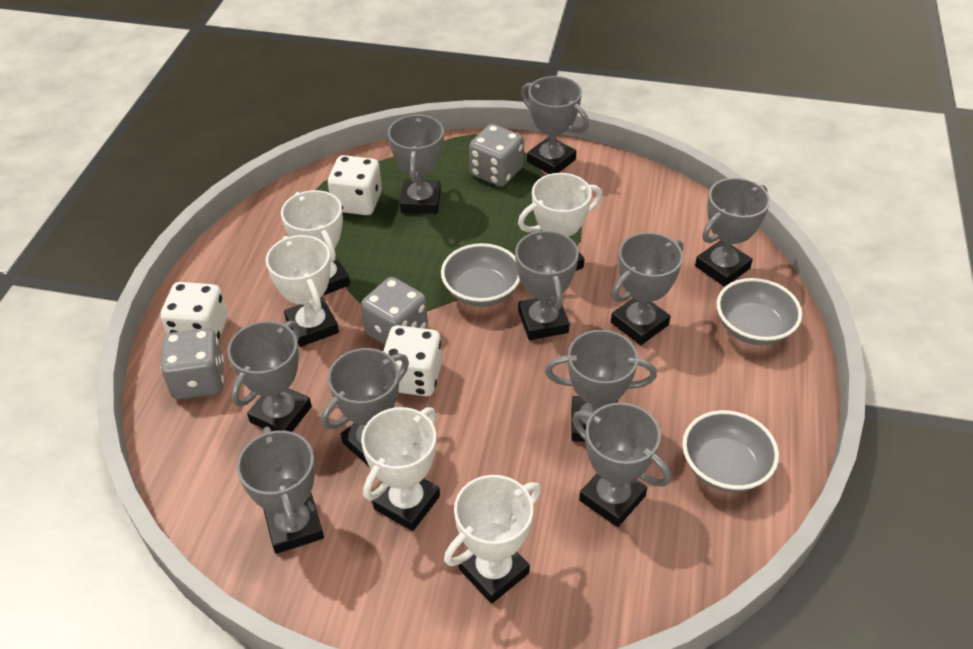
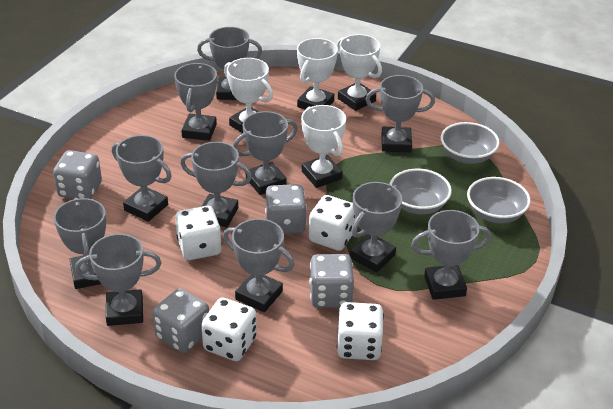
grey dice: 3 -> 4
grey trophy: 10 -> 11
white dice: 3 -> 4
white trophy: 5 -> 4

